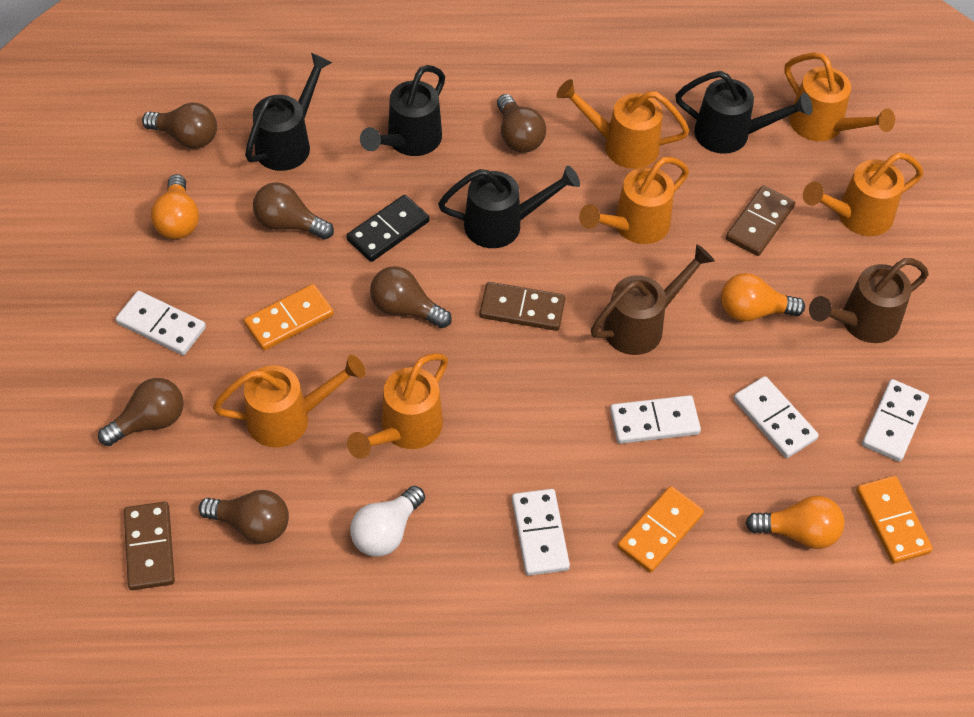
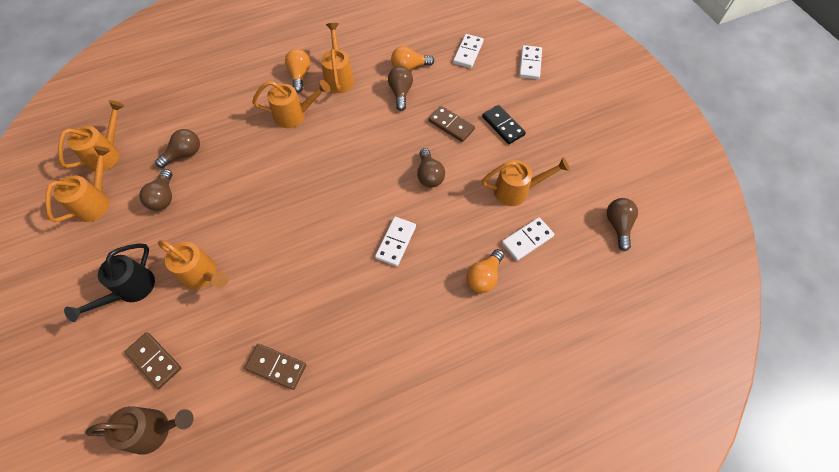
black watering can: 4 -> 1
brown light bulb: 6 -> 5
brown watering can: 2 -> 1
orange domino: 3 -> 0
white domino: 5 -> 4
white light bulb: 1 -> 0

